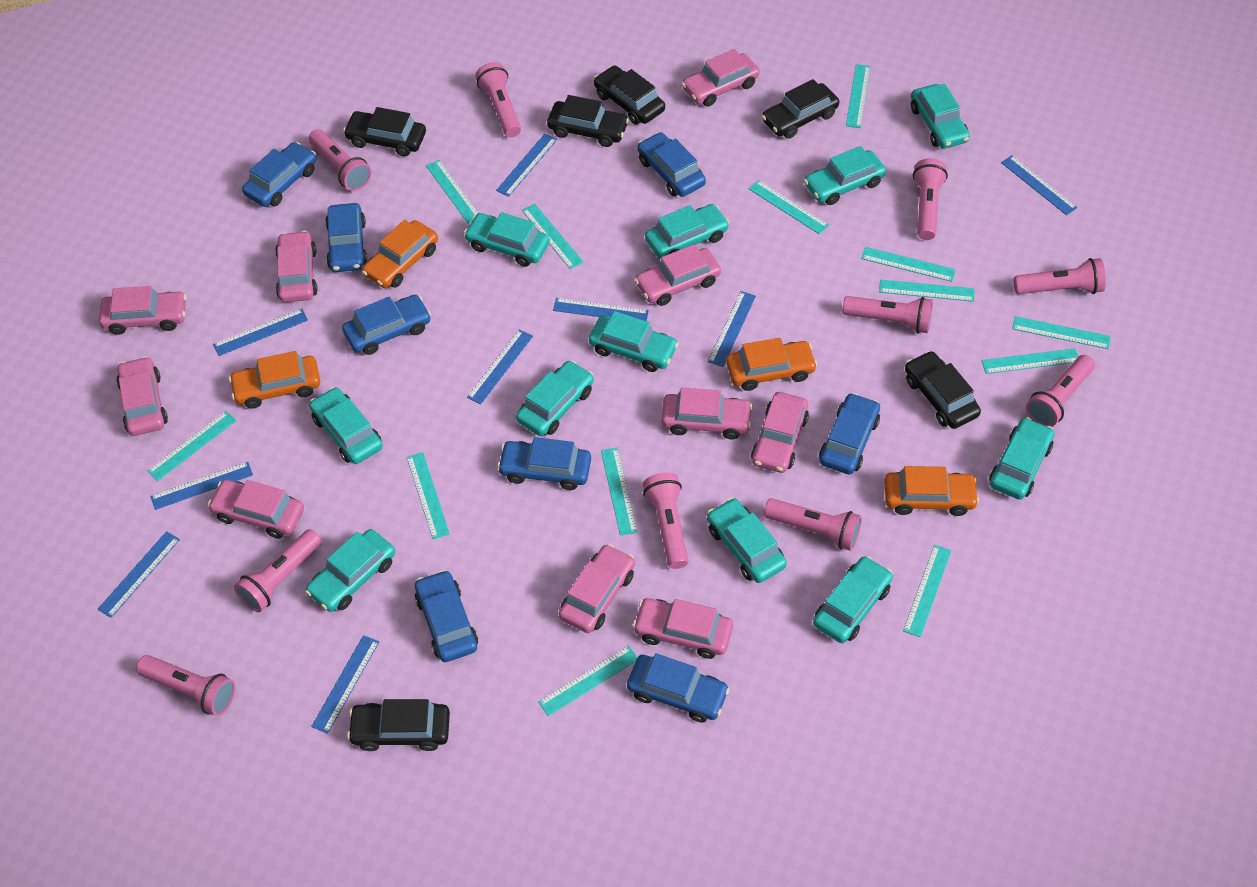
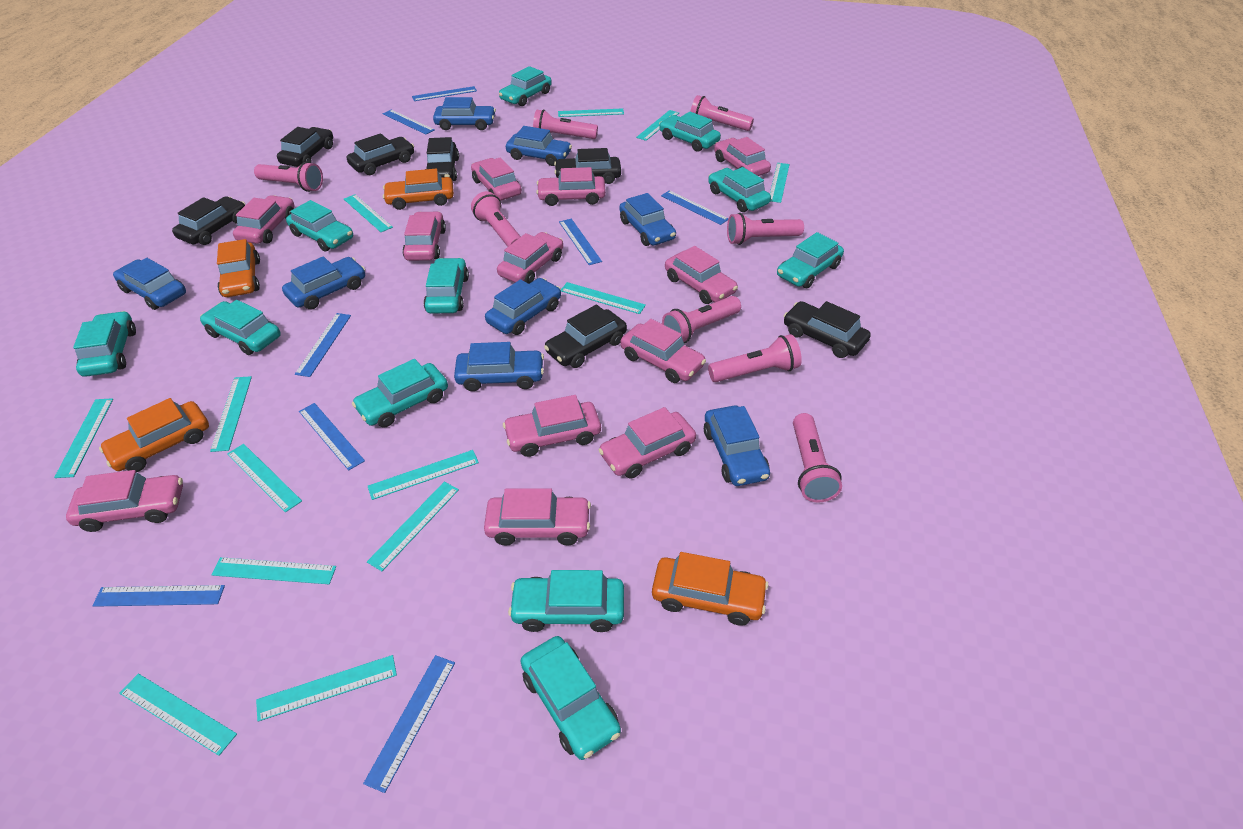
black car: 6 -> 7
blue ruler: 9 -> 8
pink car: 10 -> 12
pink flashlight: 10 -> 8

